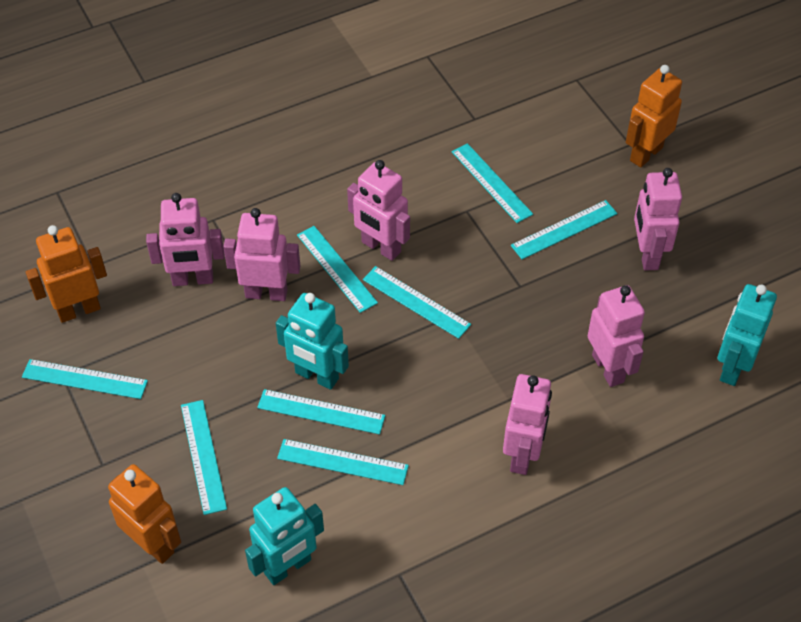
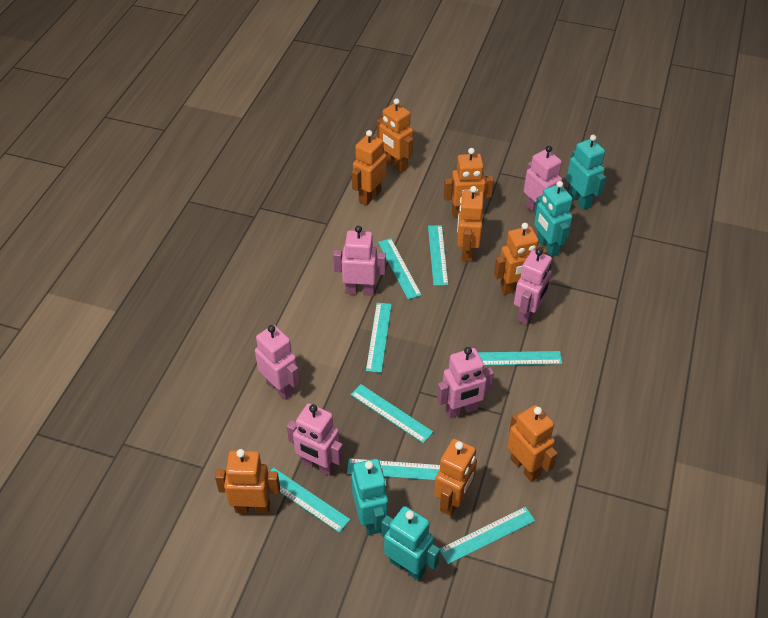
orange robot: 3 -> 8
turquoise robot: 3 -> 4

